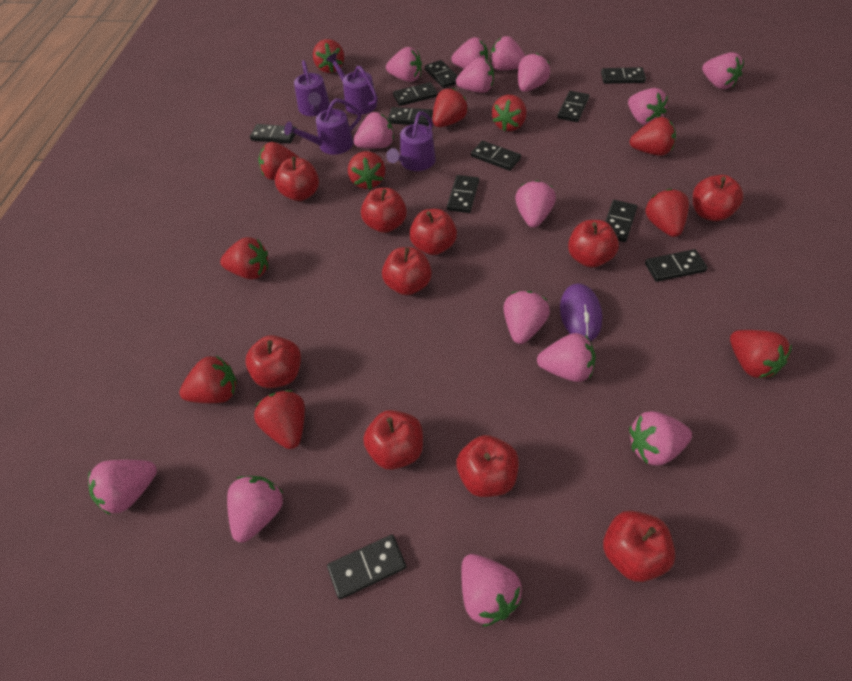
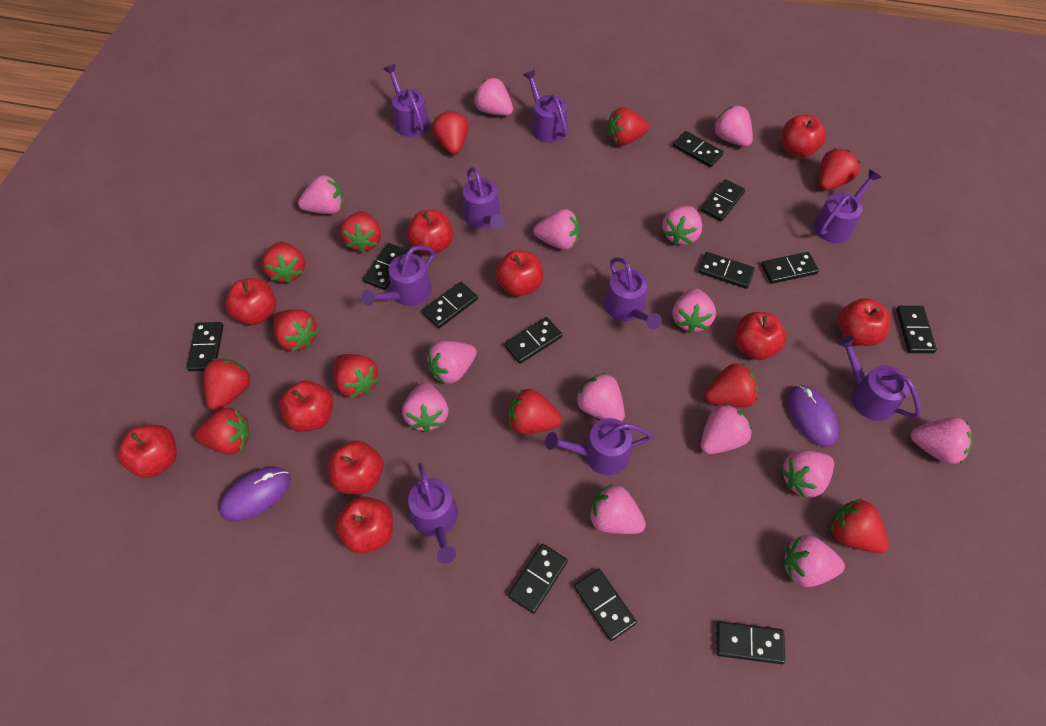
black domino: 11 -> 12
pink strawberry: 15 -> 14
purple mouse: 1 -> 2
purple watering can: 4 -> 9
red strawberry: 11 -> 12

